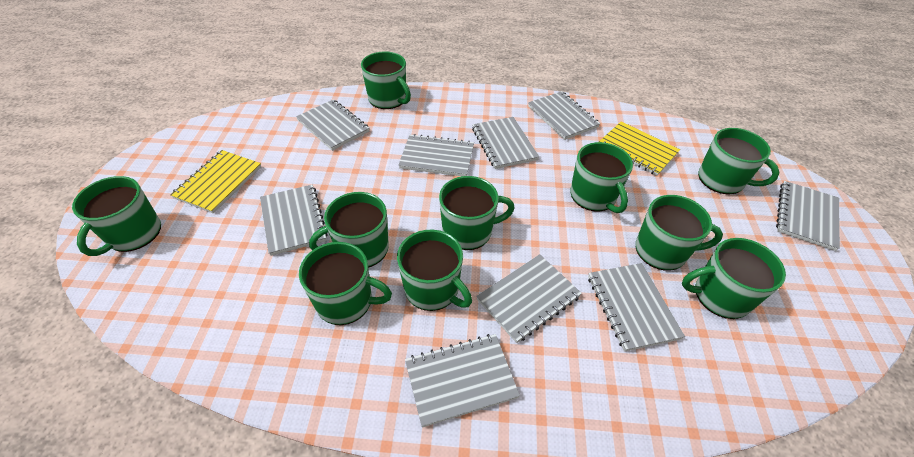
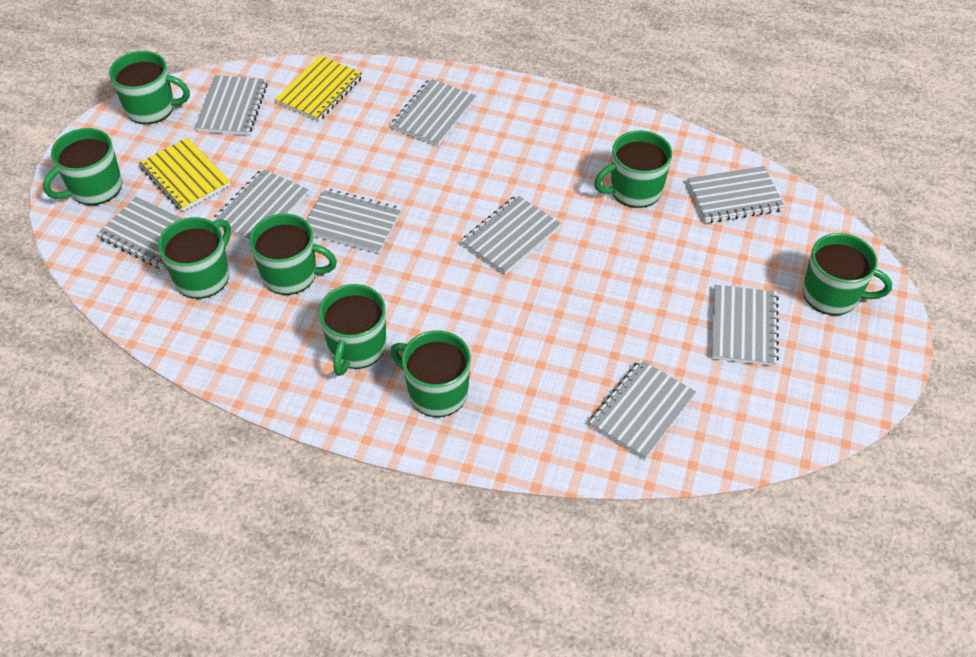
green mug: 10 -> 8

